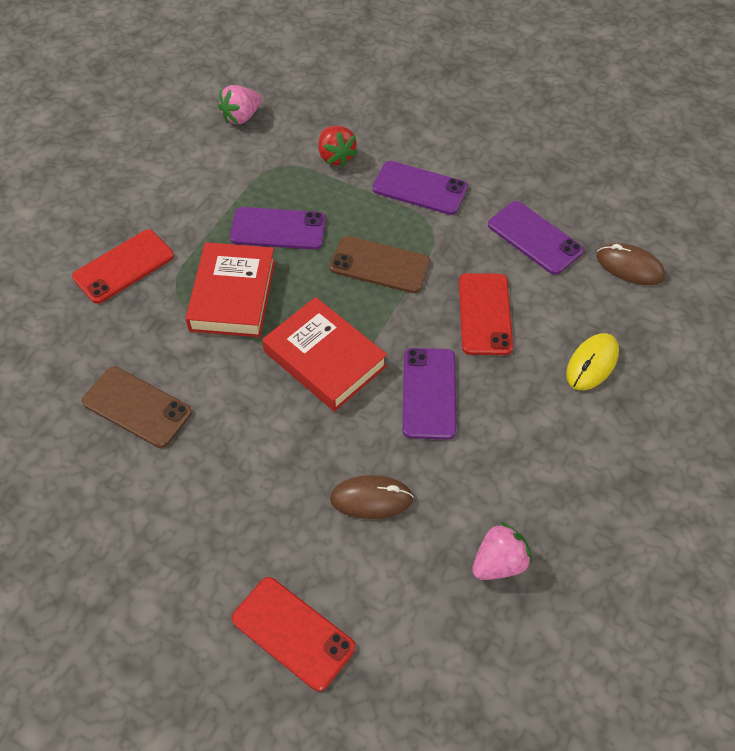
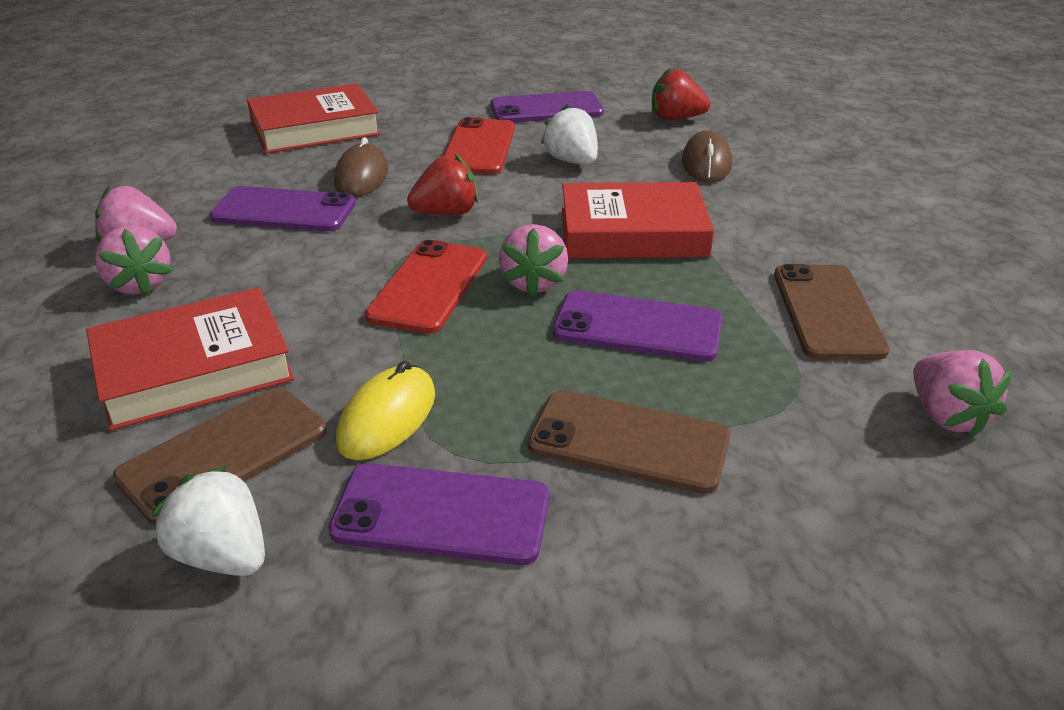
brown phone: 2 -> 3
pink strawberry: 2 -> 4
red book: 2 -> 3
red phone: 3 -> 2
red strawberry: 1 -> 2
white strawberry: 0 -> 2

